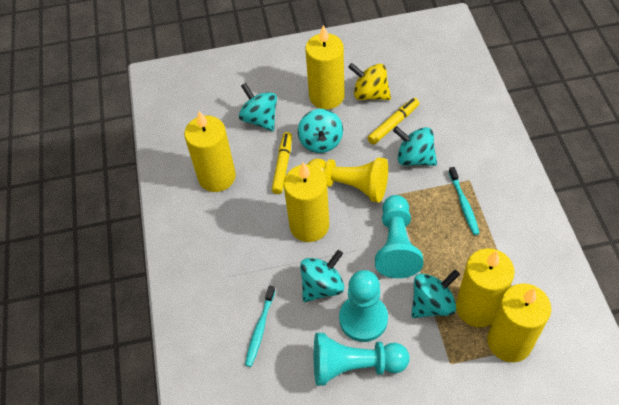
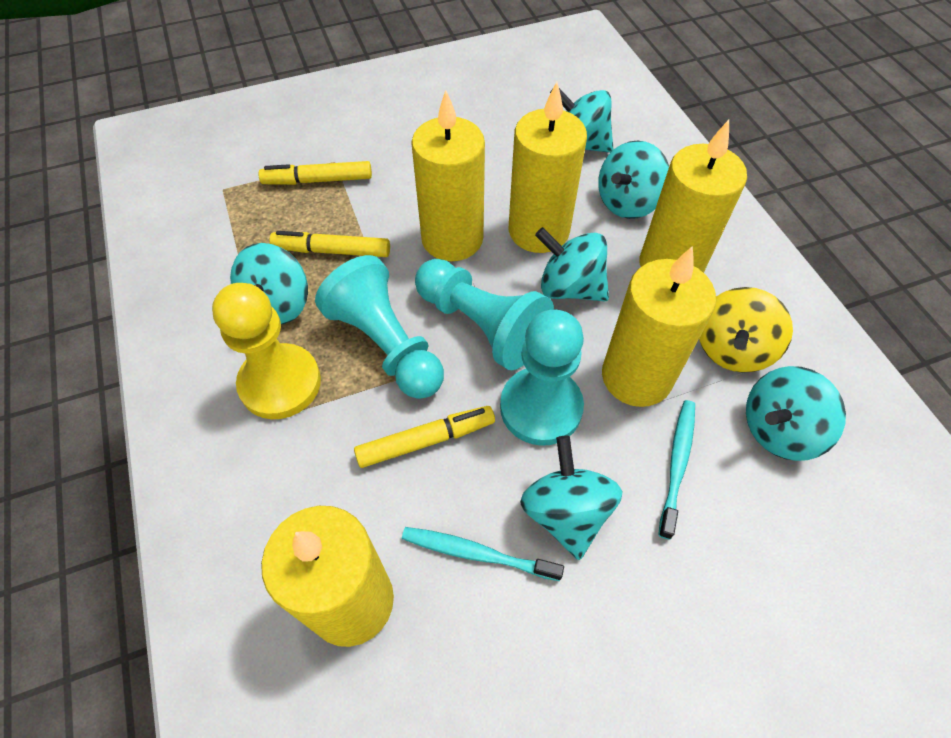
turquoise spinning top: 5 -> 6
yellow marker: 2 -> 3

